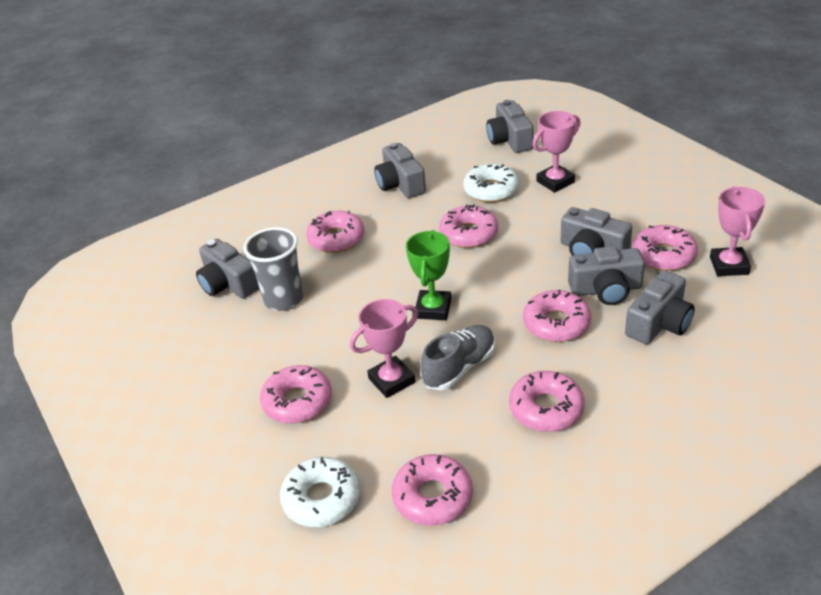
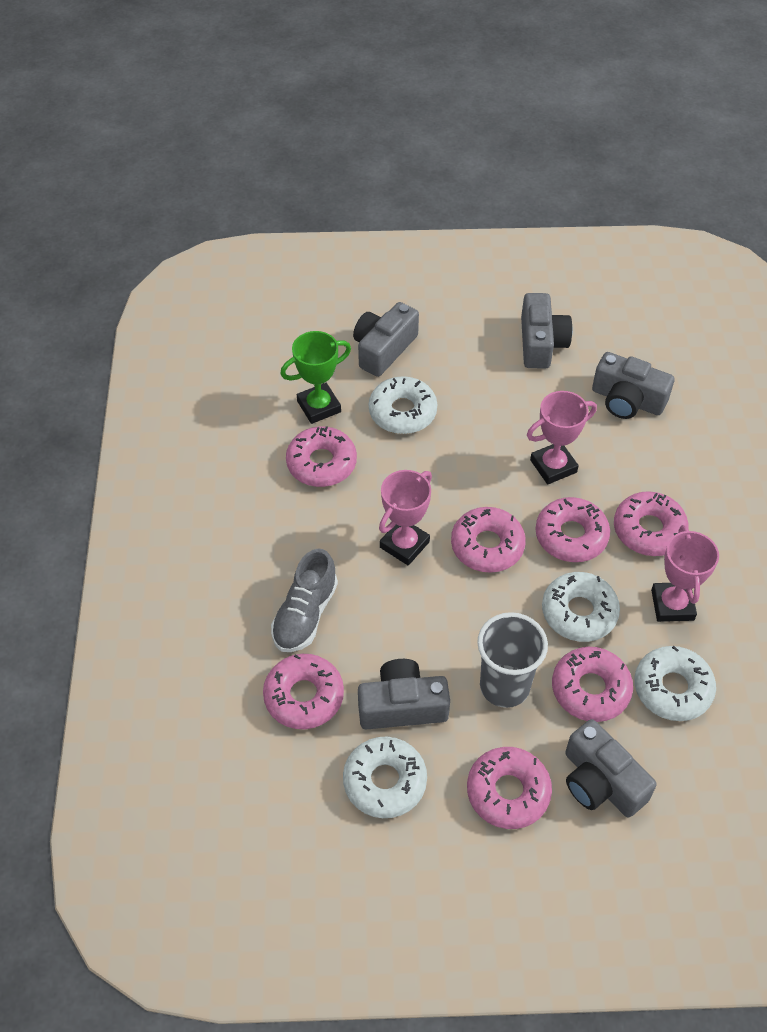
grey camera: 6 -> 5
white donut: 2 -> 4

